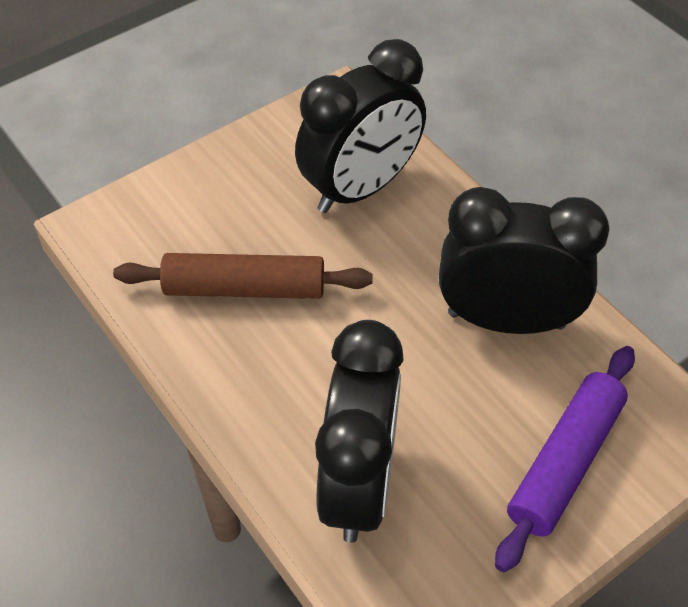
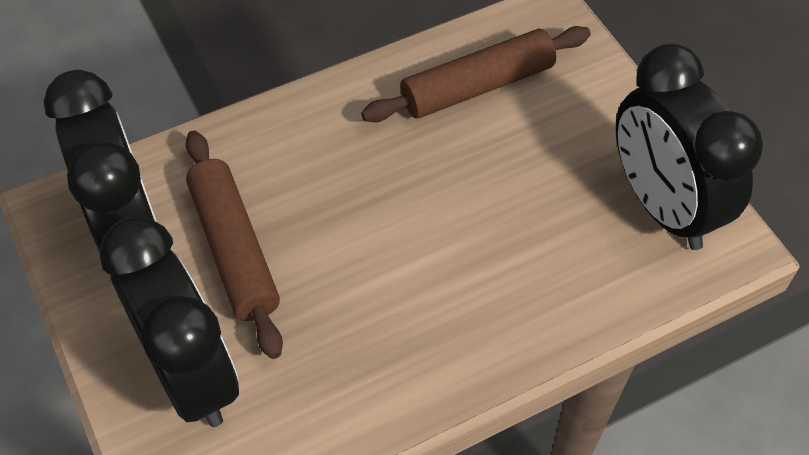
brown rolling pin: 1 -> 2
purple rolling pin: 1 -> 0

